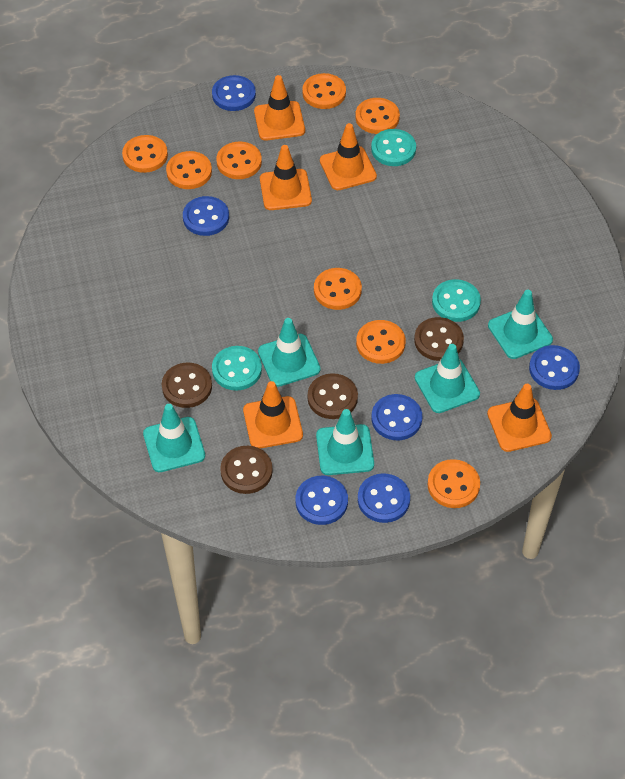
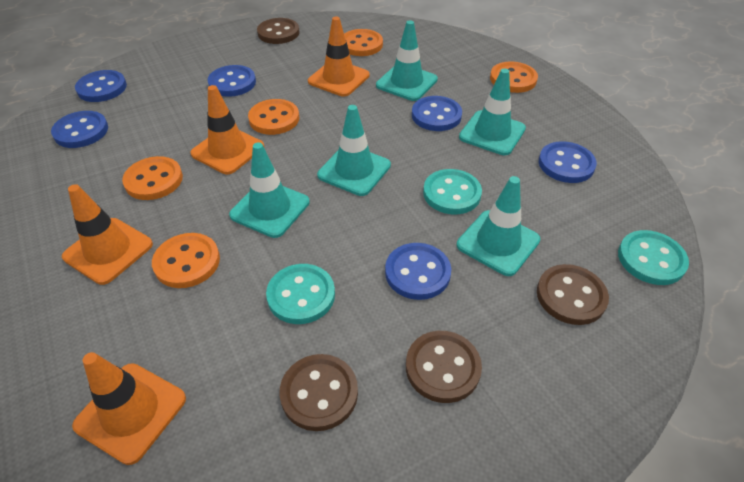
orange button: 8 -> 5
orange traffic cone: 5 -> 4

